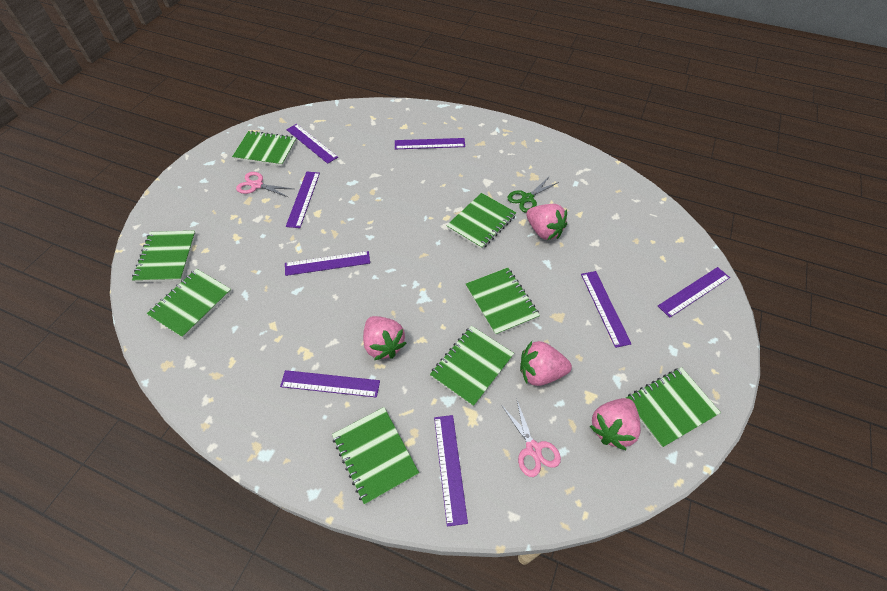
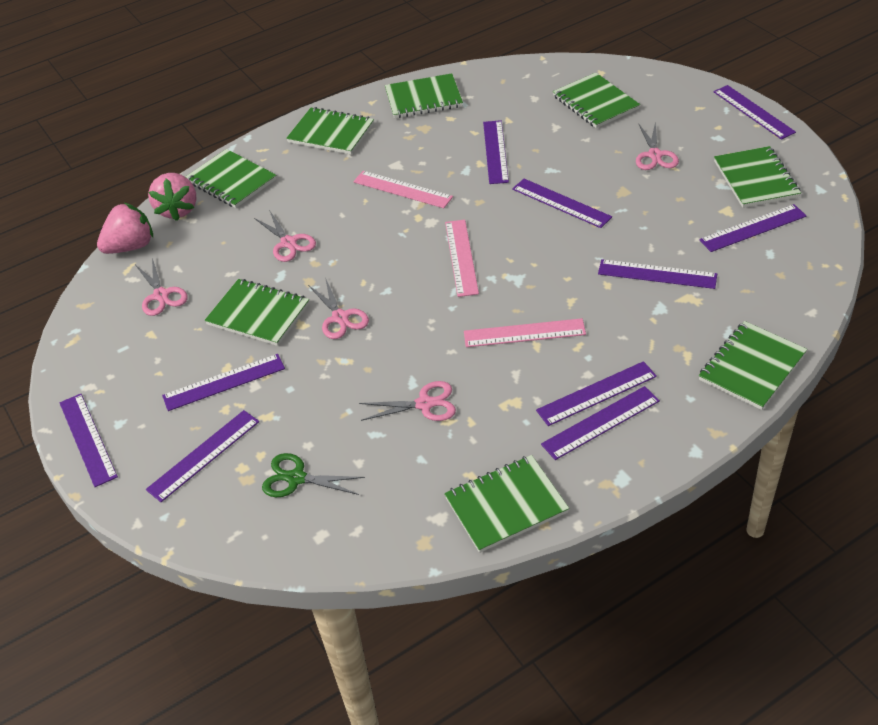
pink ruler: 0 -> 3
pink scissors: 2 -> 5
pink strawberry: 4 -> 2
purple ruler: 8 -> 10

